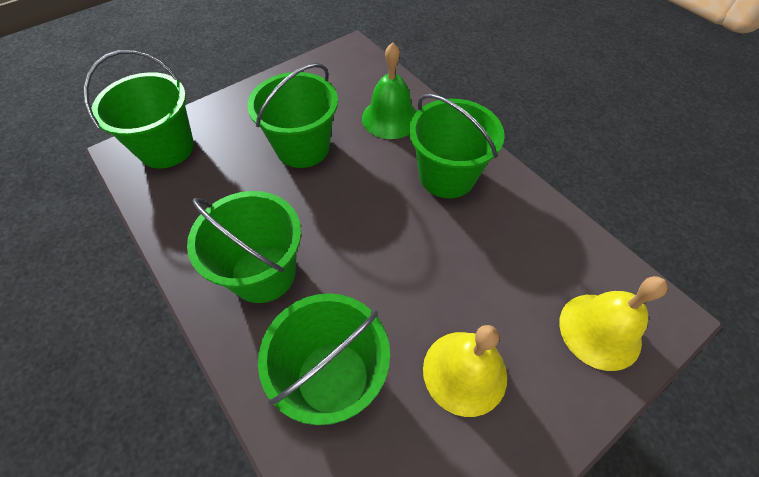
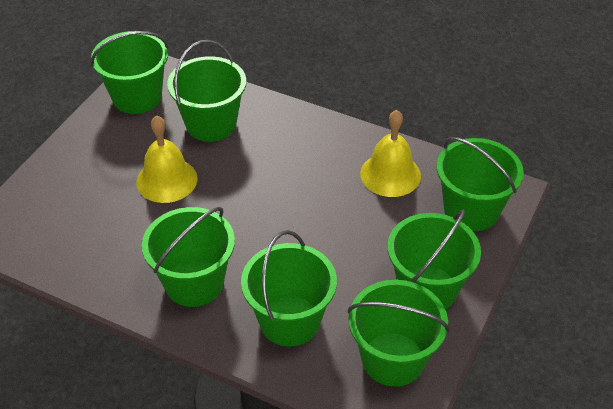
green bell: 1 -> 0
green bucket: 5 -> 7

